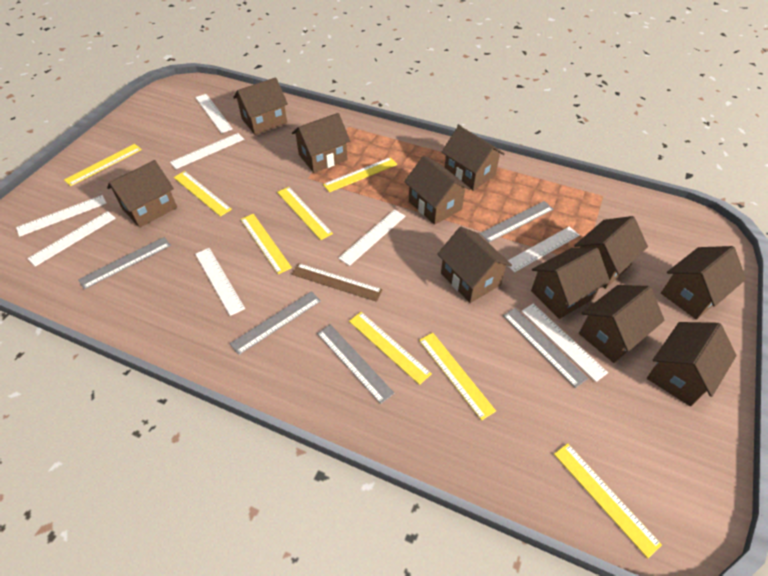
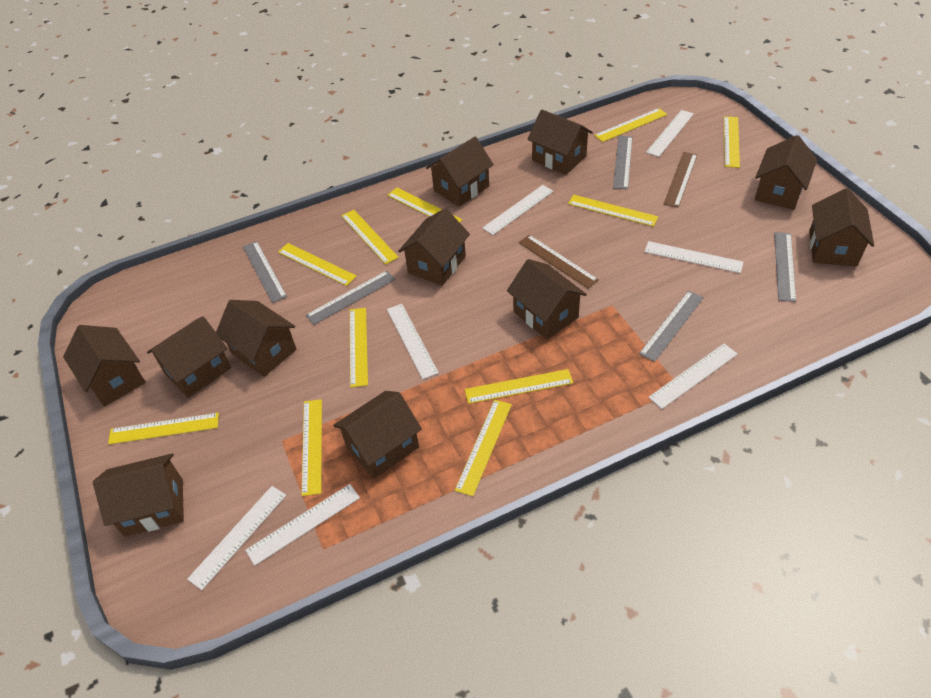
brown ruler: 1 -> 2
white ruler: 8 -> 7
yellow ruler: 8 -> 11

